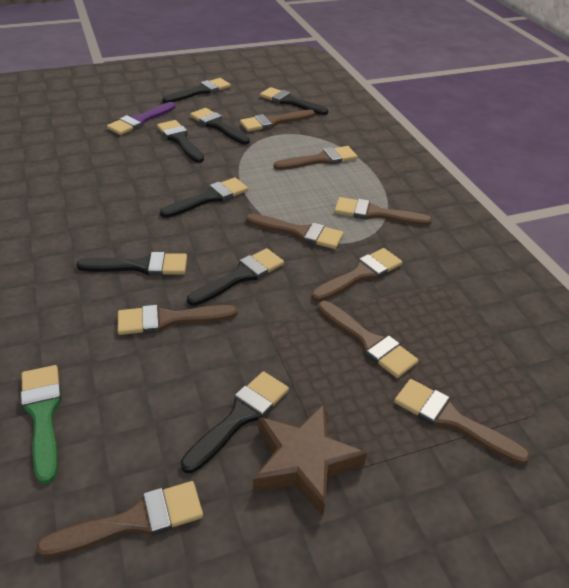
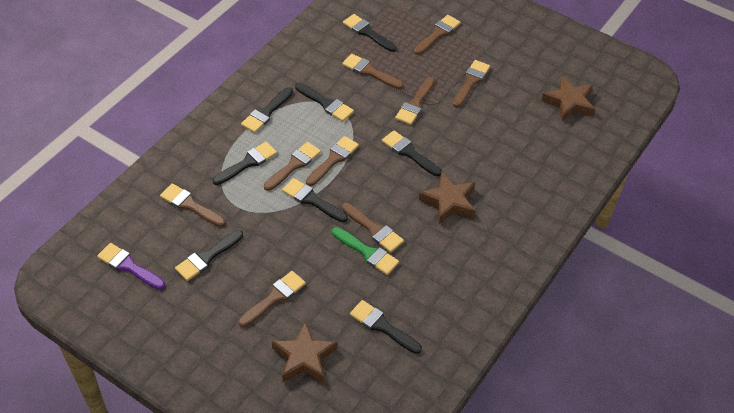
brown star: 1 -> 3

